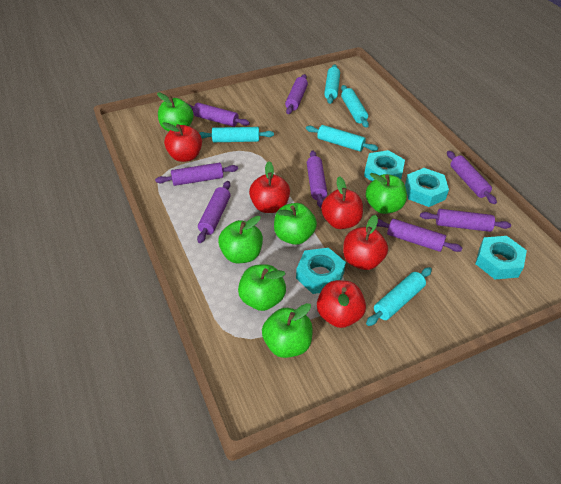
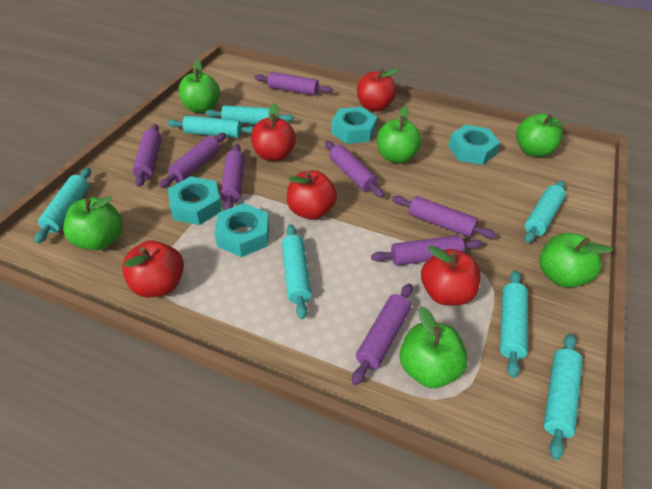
turquoise rolling pin: 5 -> 7

